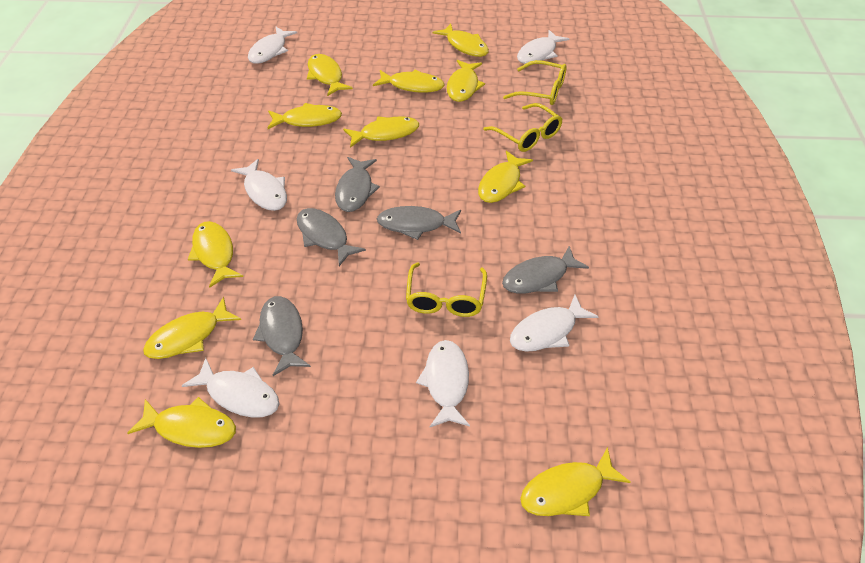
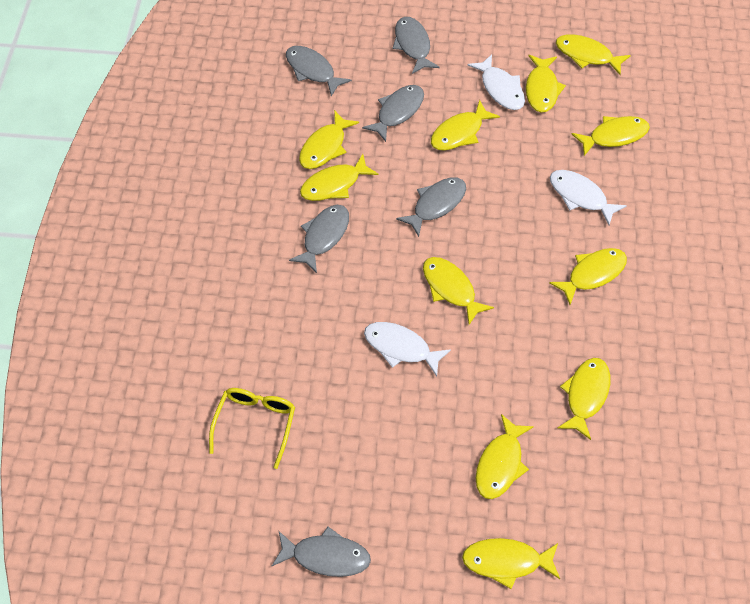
grey fish: 5 -> 6
white fish: 6 -> 3
yellow glasses: 3 -> 1

